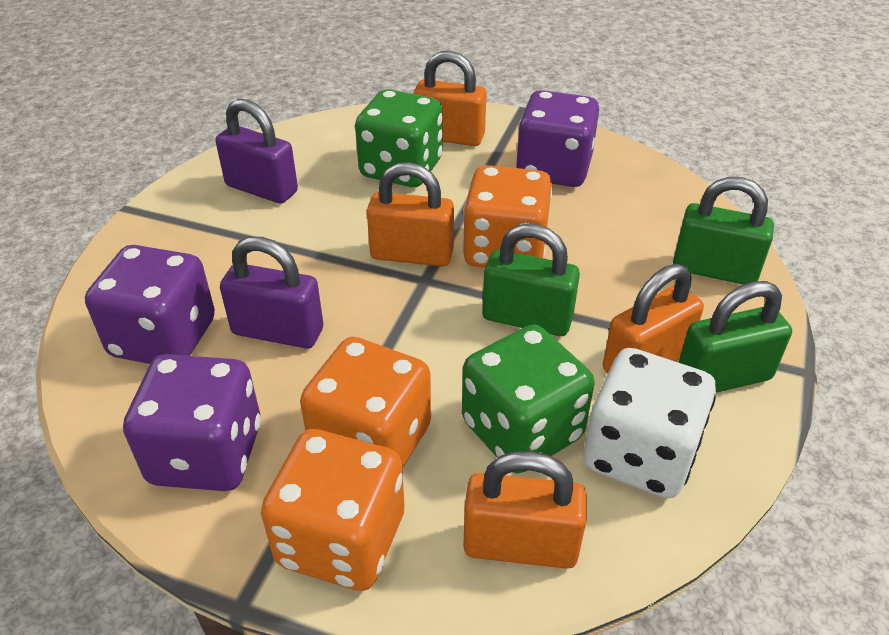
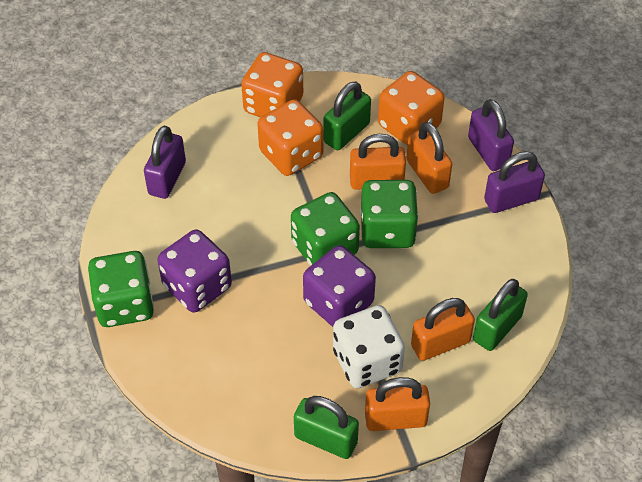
green dice: 2 -> 3
purple dice: 3 -> 2
purple padlock: 2 -> 3

